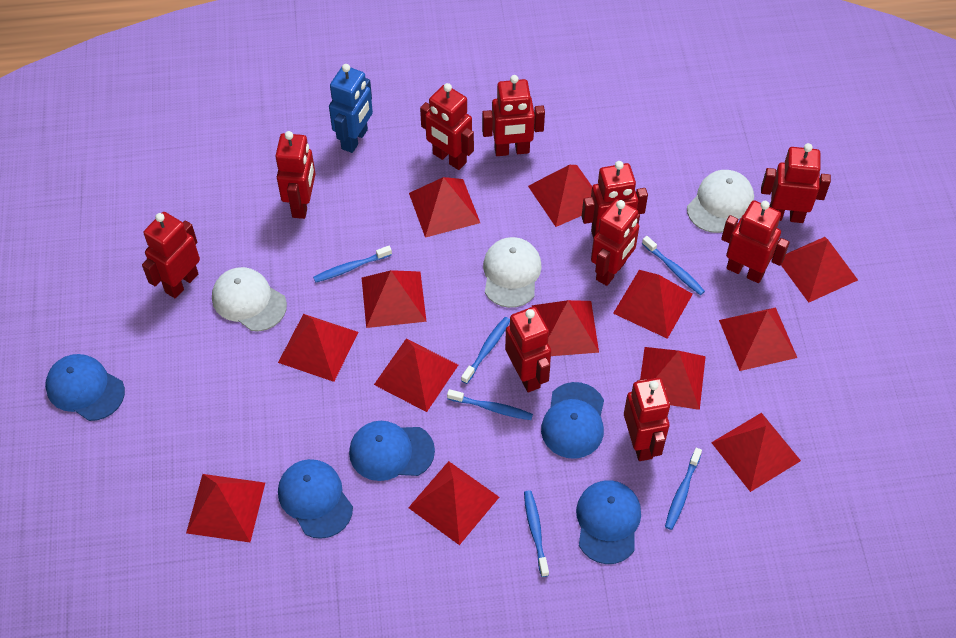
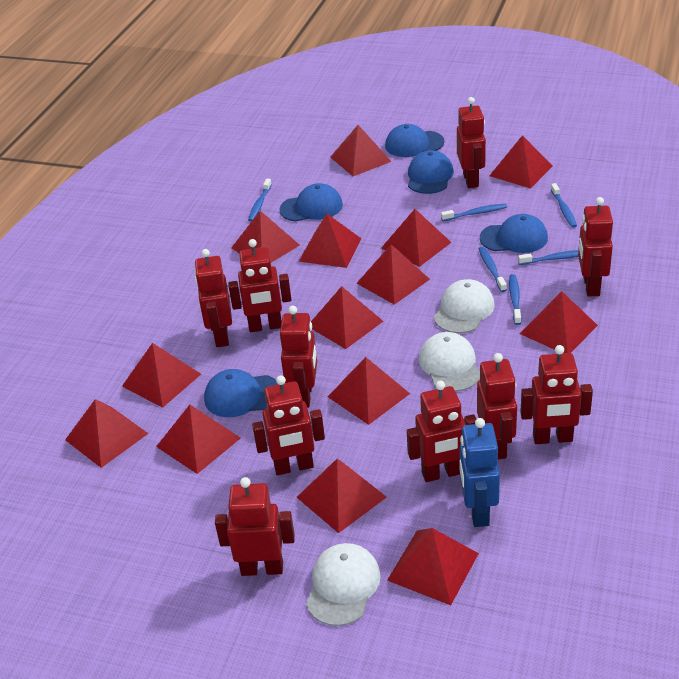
red pyramid: 13 -> 14

